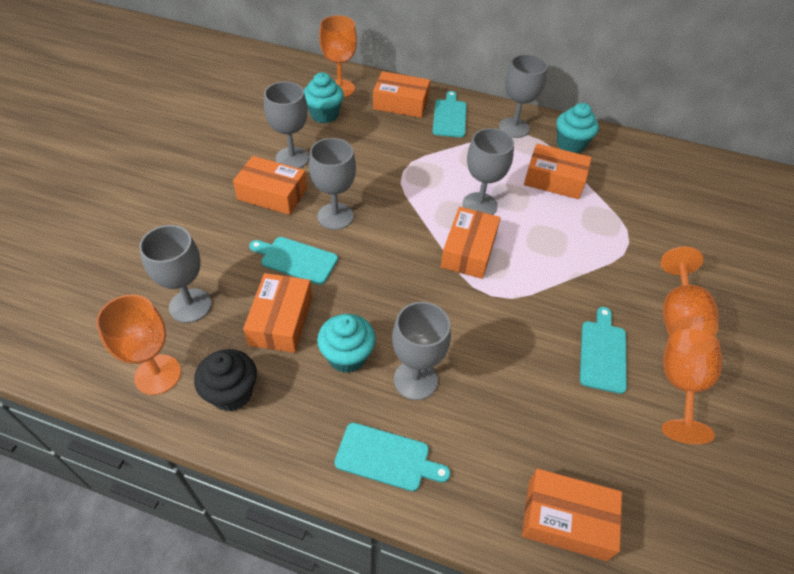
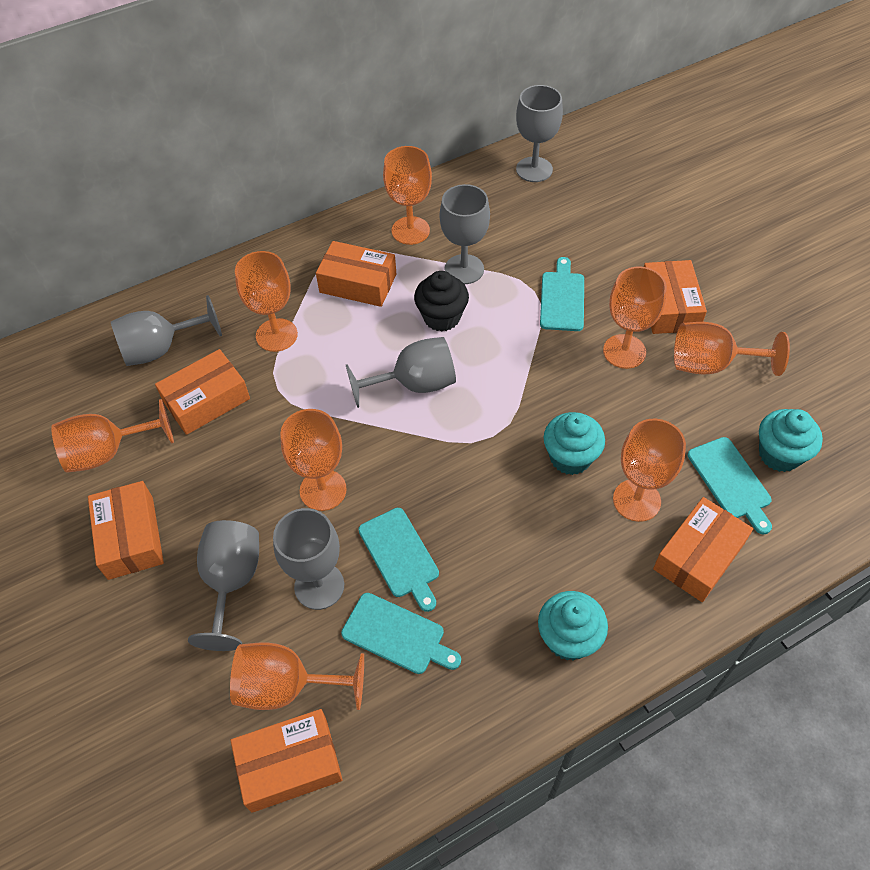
orange goblet: 4 -> 8

